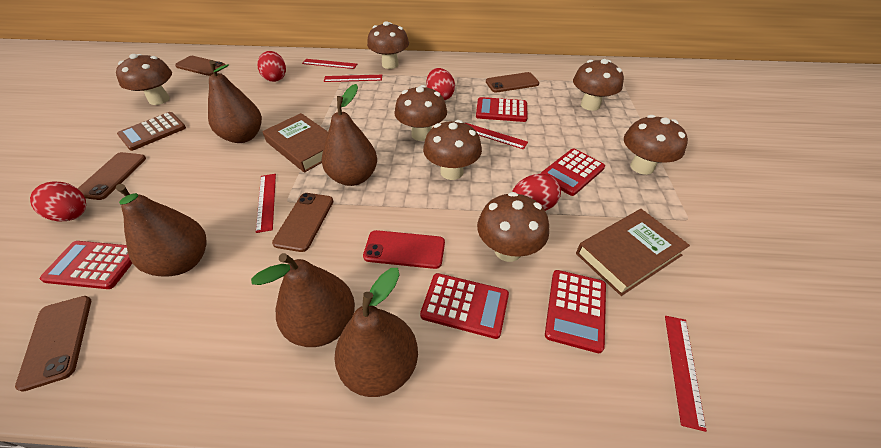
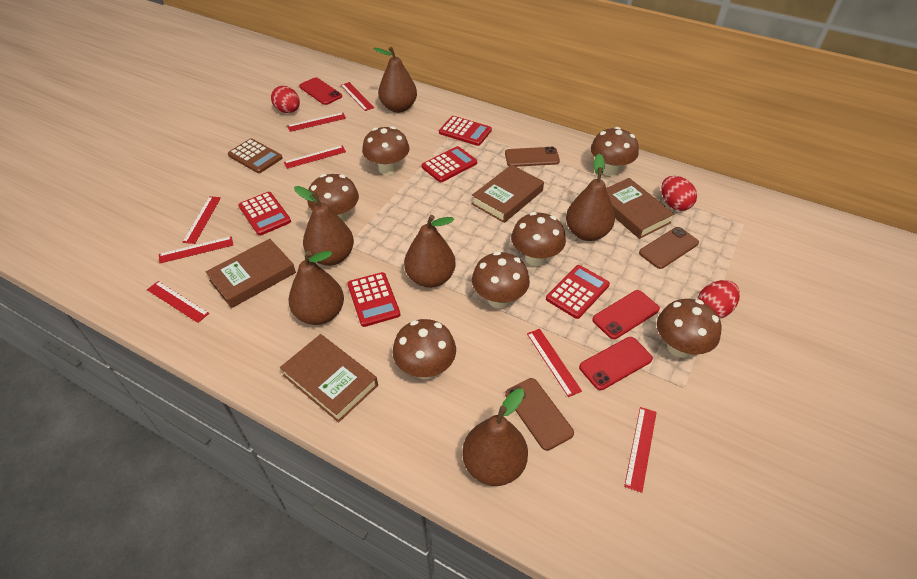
brown book: 2 -> 4
brown pear: 5 -> 6
brown phone: 5 -> 3
red egg: 4 -> 3
red phone: 1 -> 3
red ruler: 5 -> 8

